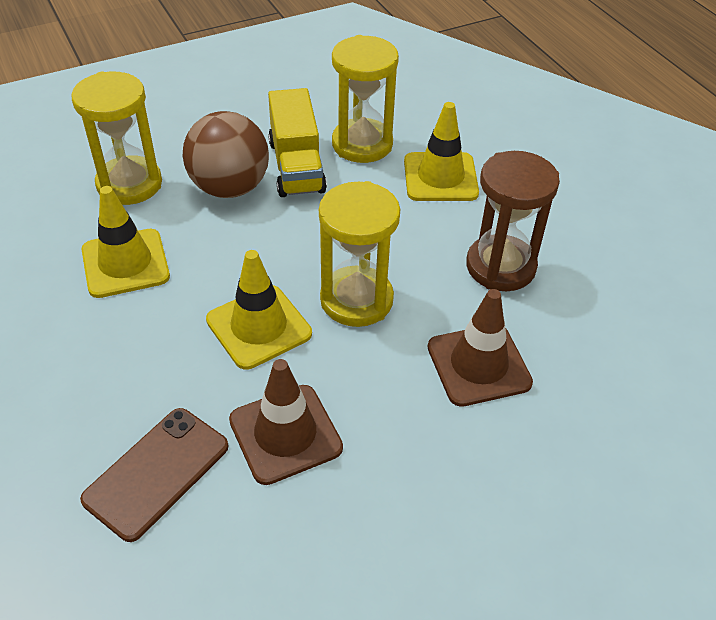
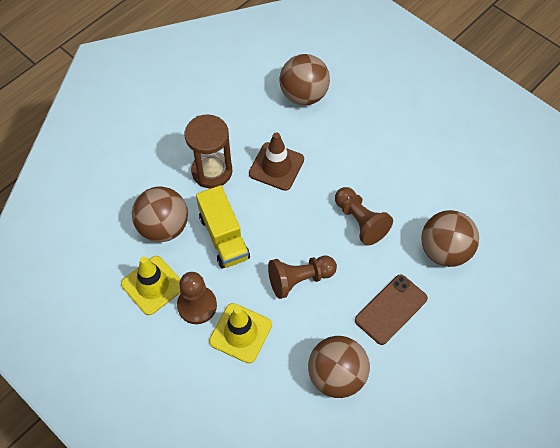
brown ball: 1 -> 4
brown pawn: 0 -> 3
brown traffic cone: 2 -> 1
yellow hourglass: 3 -> 0
yellow traffic cone: 3 -> 2

